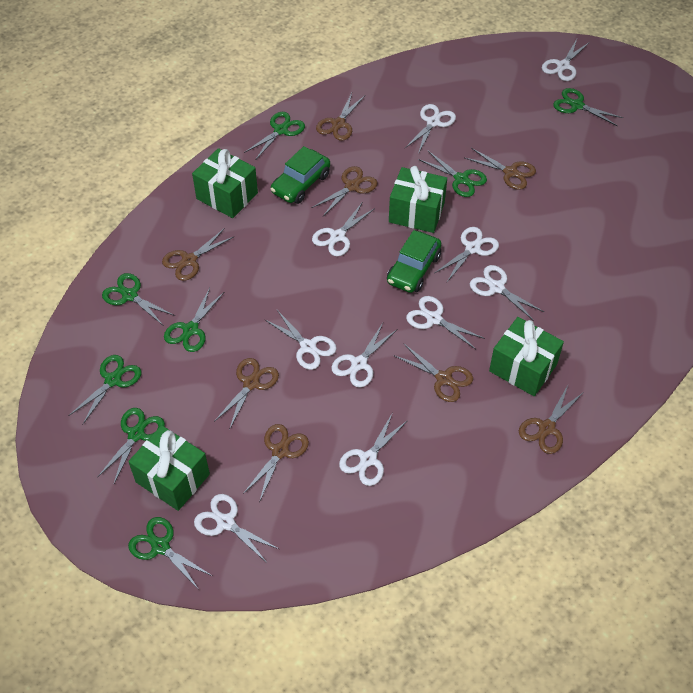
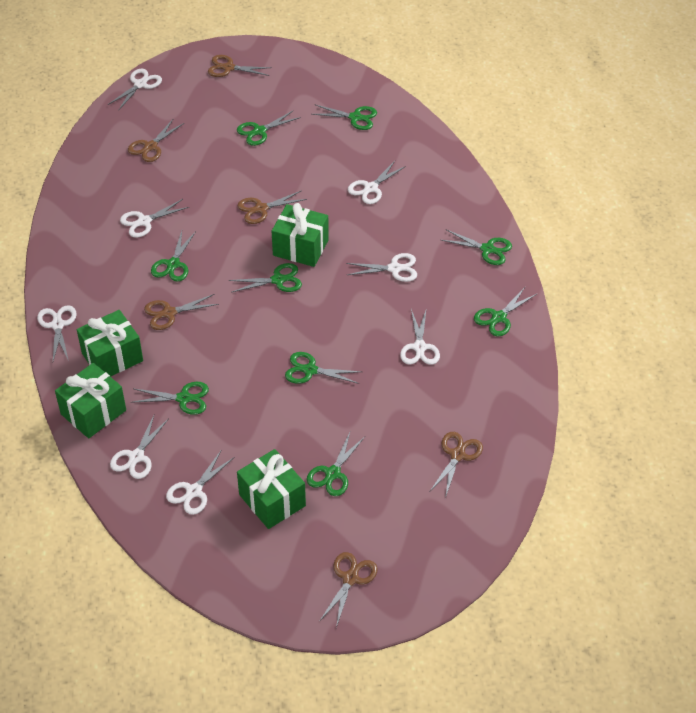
brown scissors: 8 -> 6
green car: 2 -> 0
green scissors: 8 -> 9
white scissors: 10 -> 8

